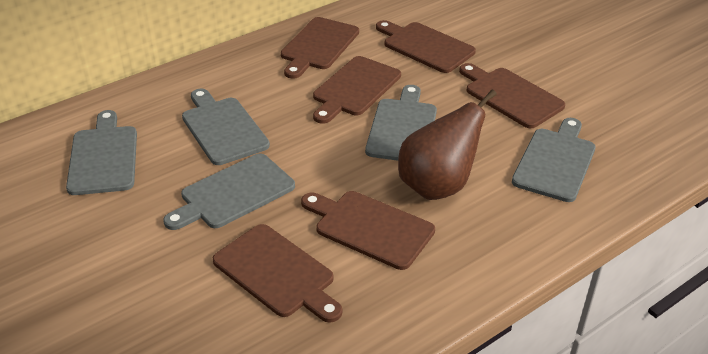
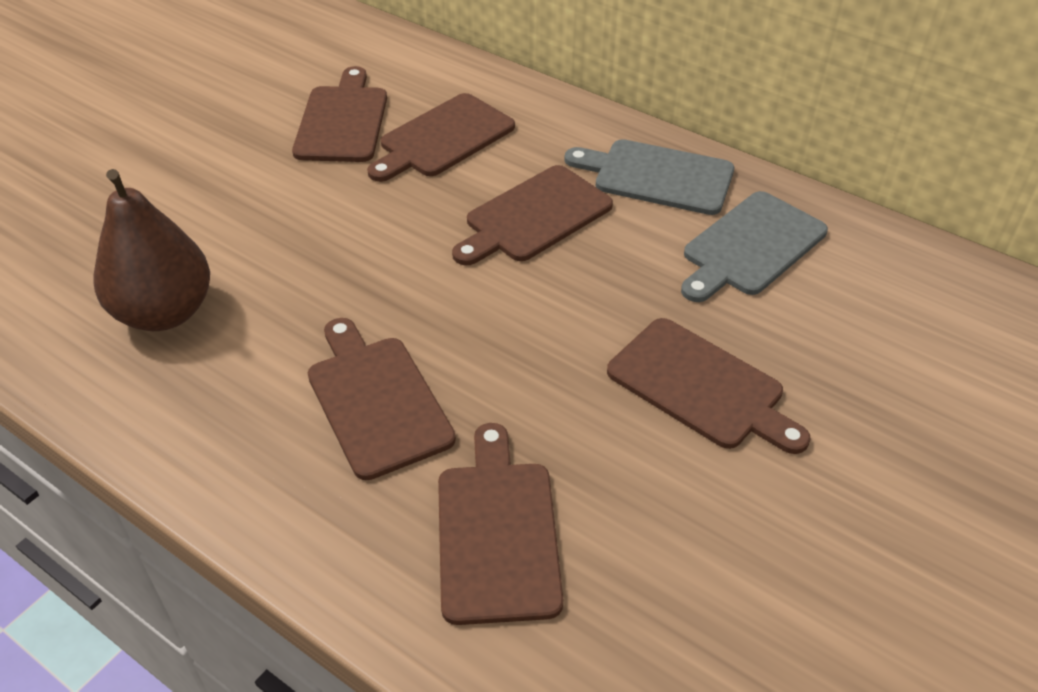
grey cutting board: 5 -> 2

